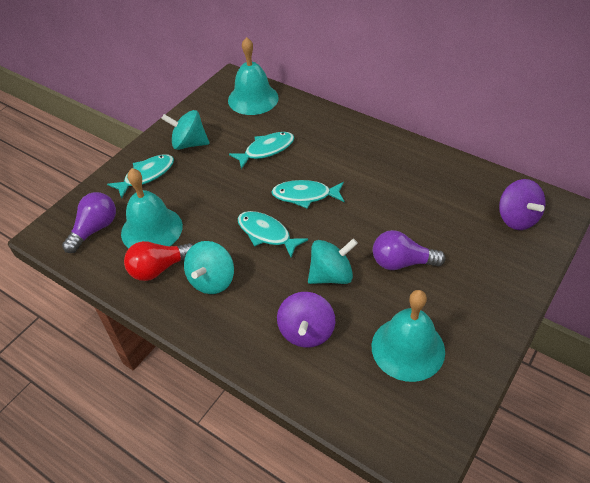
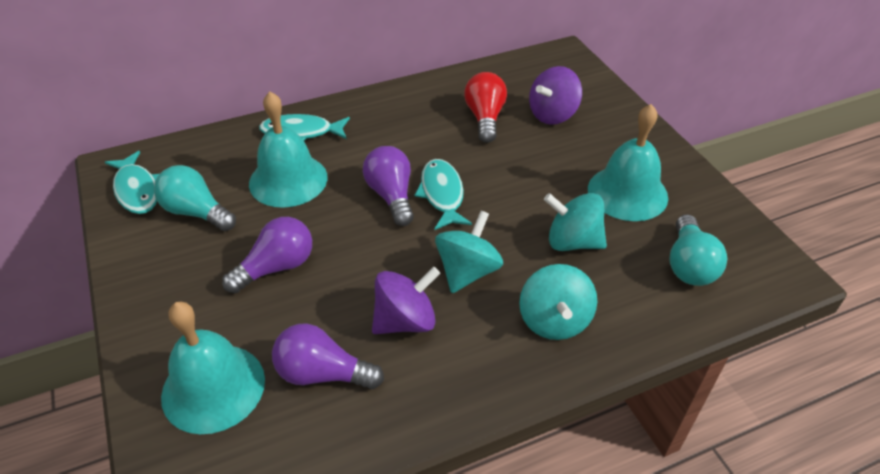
purple light bulb: 2 -> 3
turquoise fish: 4 -> 3
turquoise light bulb: 0 -> 2

